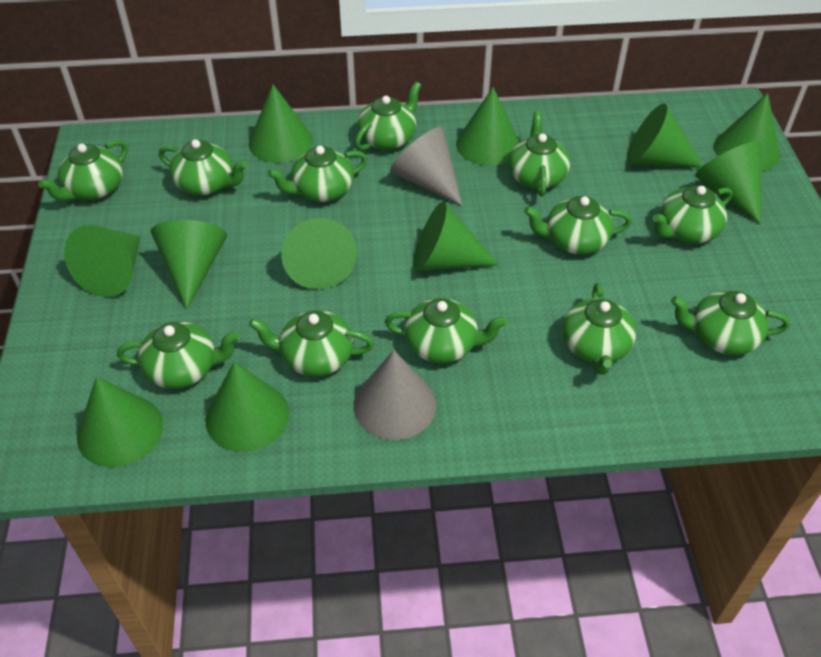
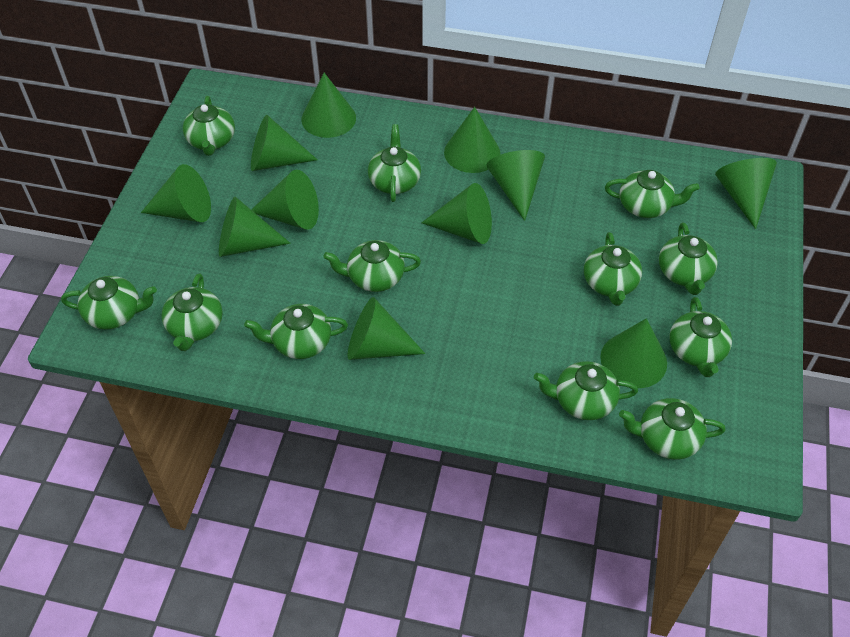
grey cone: 2 -> 0

